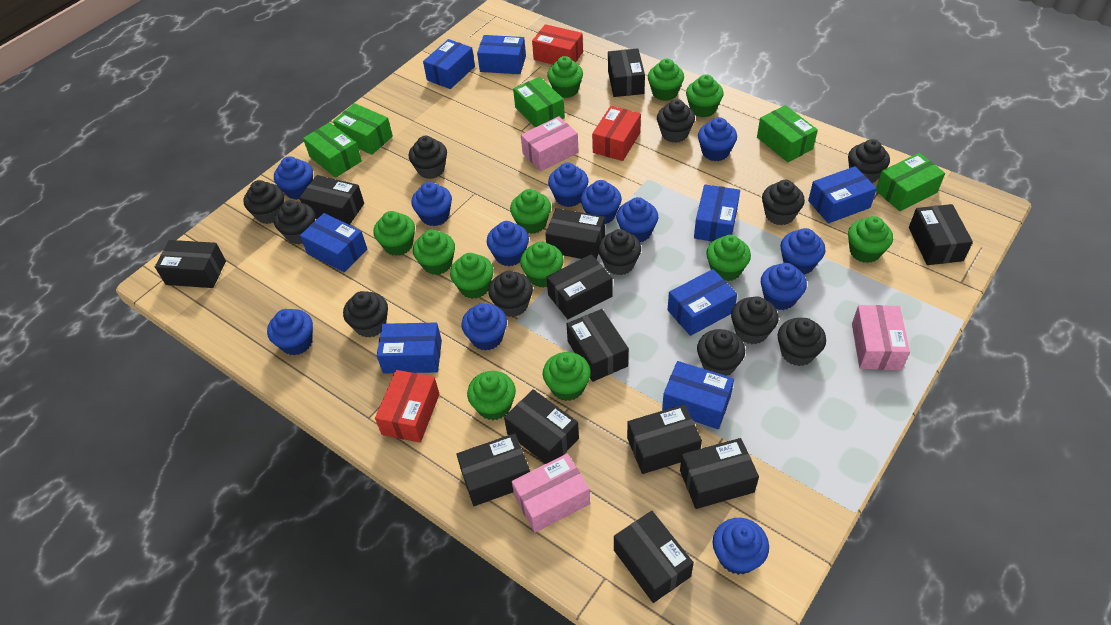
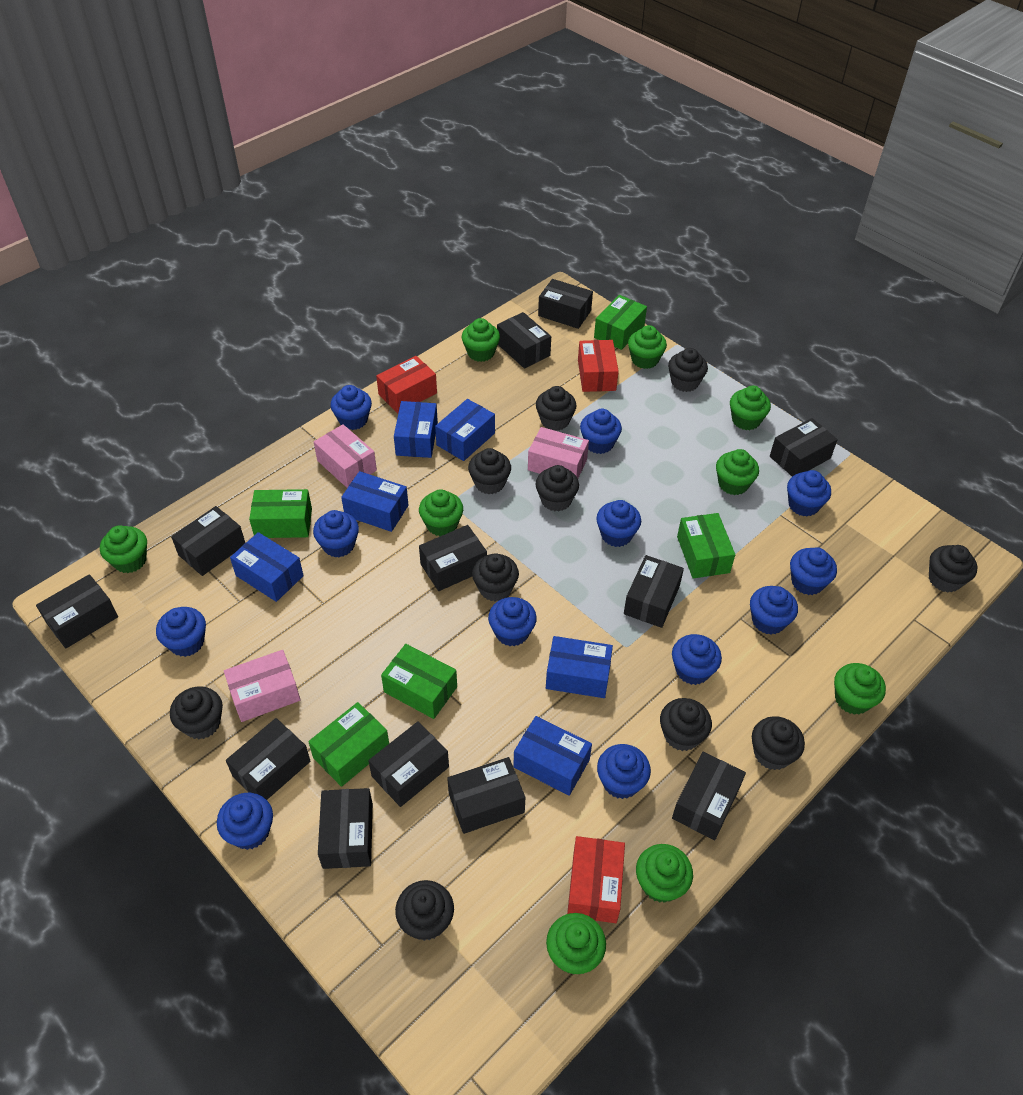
black cupcake: 12 -> 10
blue box: 8 -> 6
green cupcake: 12 -> 9

